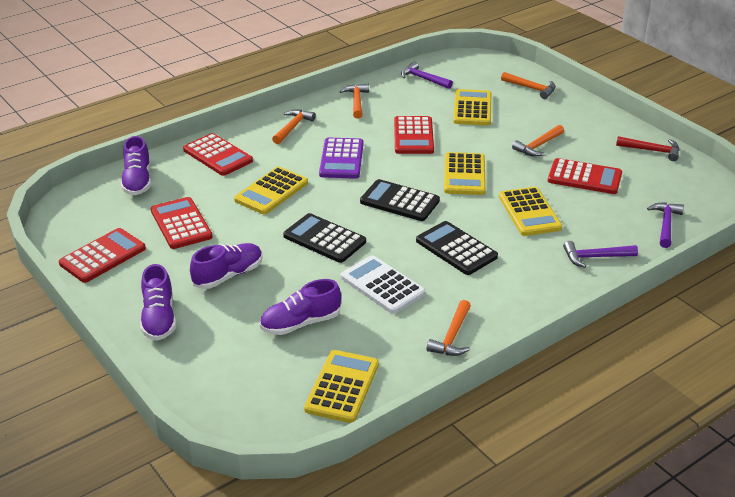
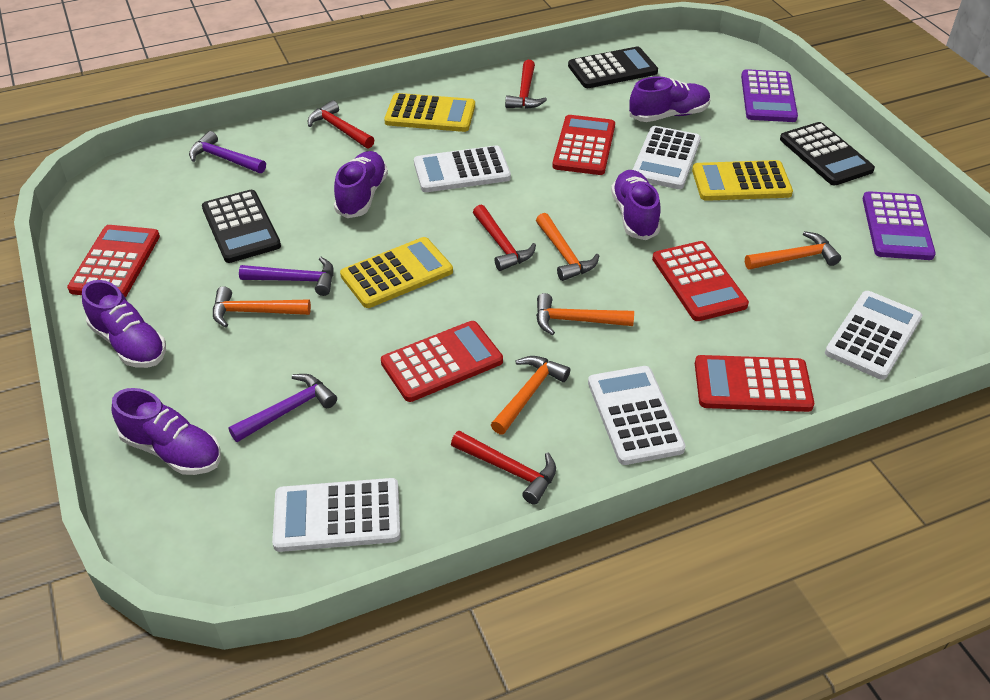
purple calculator: 1 -> 2
purple shoe: 4 -> 5
red hammer: 1 -> 4
white calculator: 1 -> 5
yellow calculator: 5 -> 3

